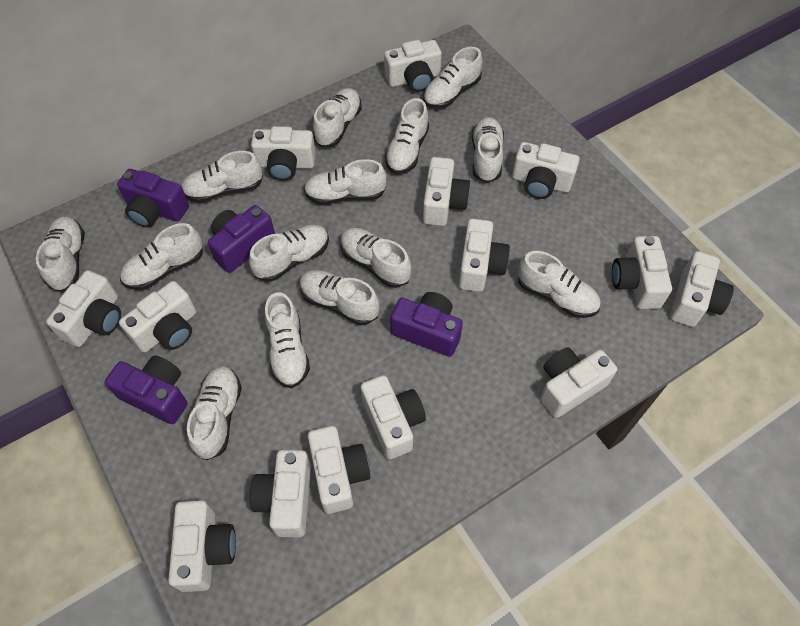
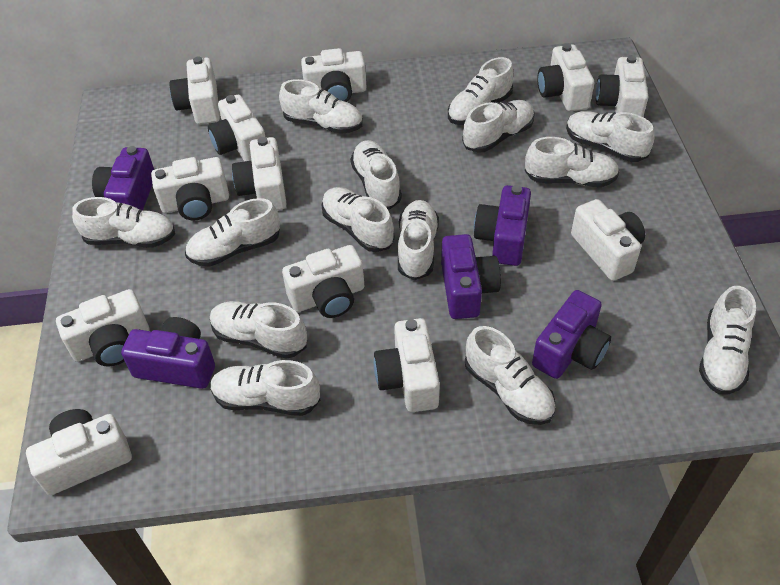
purple camera: 4 -> 5
white camera: 14 -> 12

